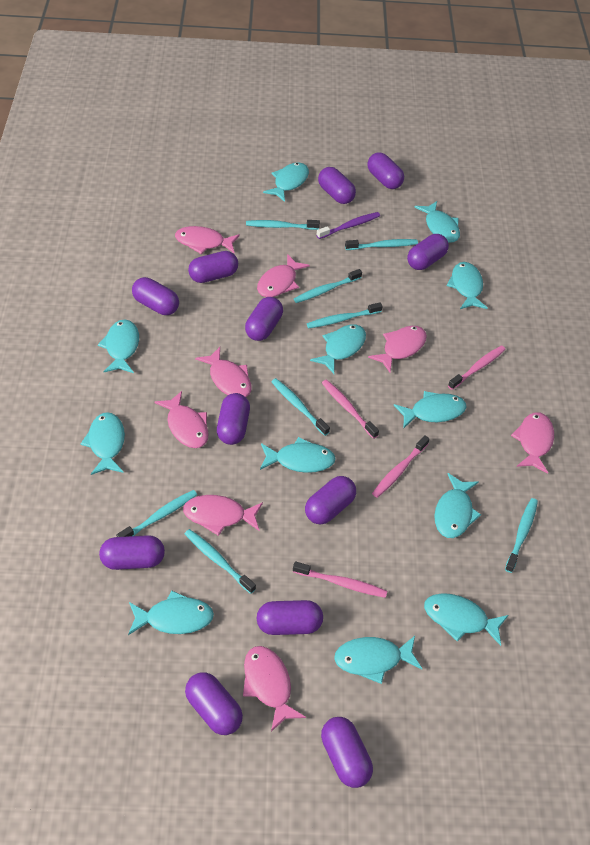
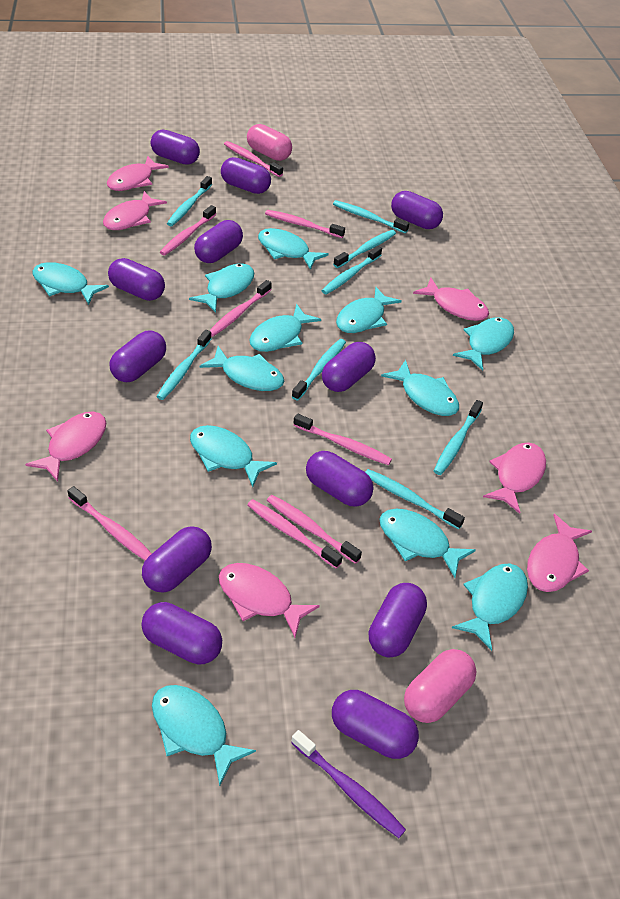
pink capsule: 0 -> 2
pink fish: 8 -> 7
pink toothbrush: 4 -> 8

